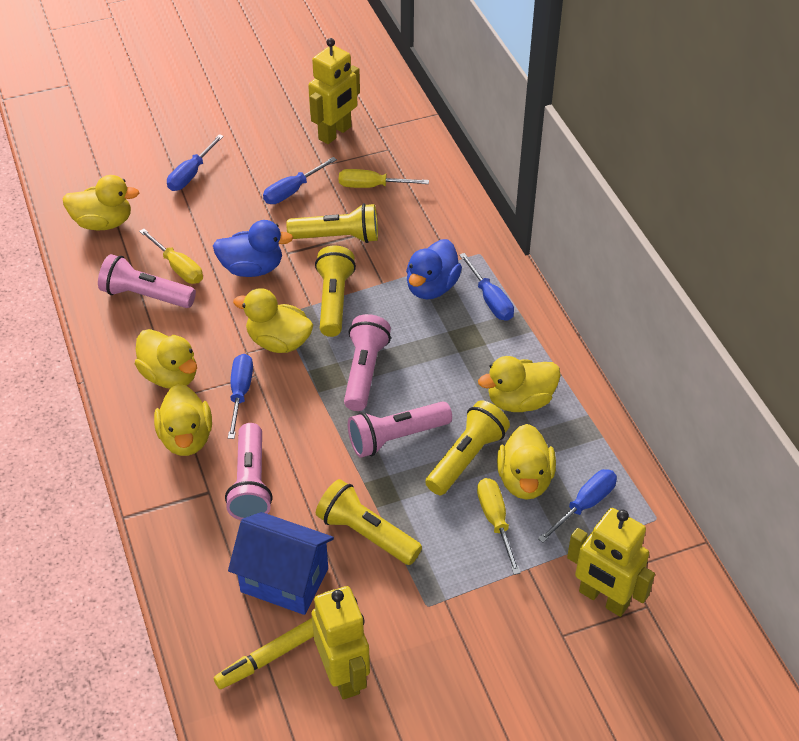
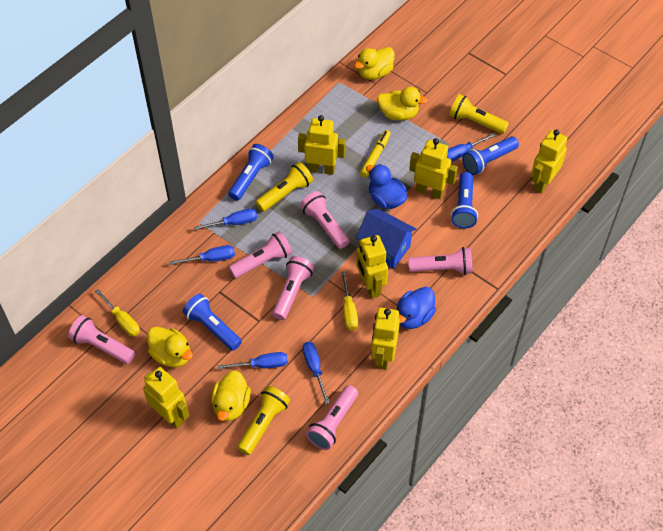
blue flashlight: 0 -> 4
pink flashlight: 4 -> 6
yellow duck: 6 -> 4
yellow flashlight: 4 -> 3
yellow robot: 3 -> 6
yellow screwdriver: 3 -> 2

